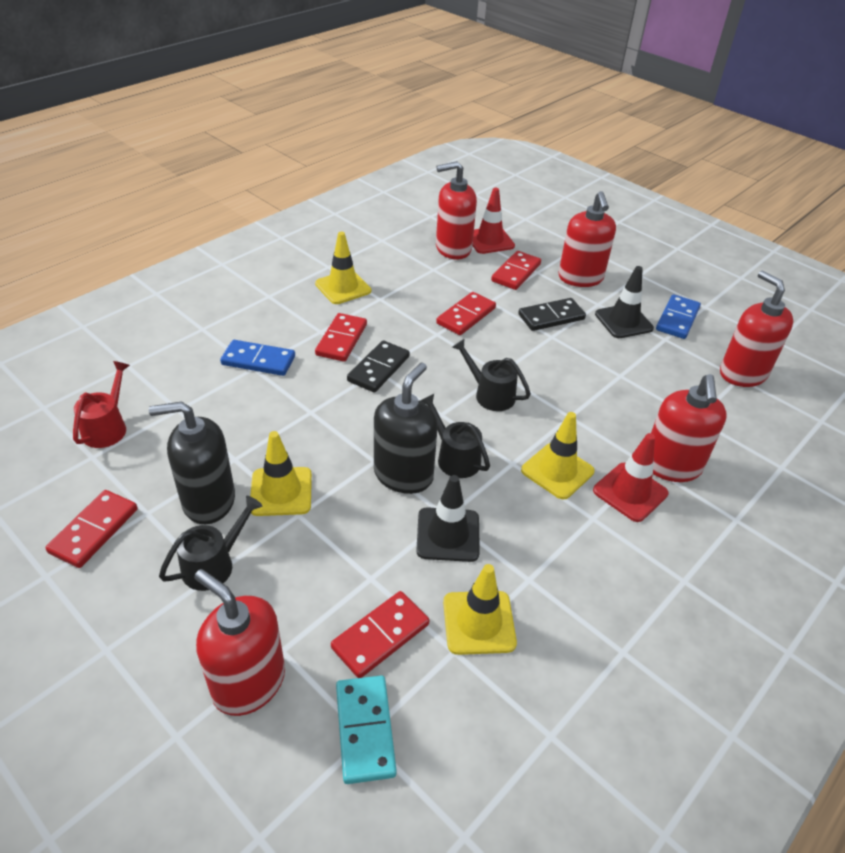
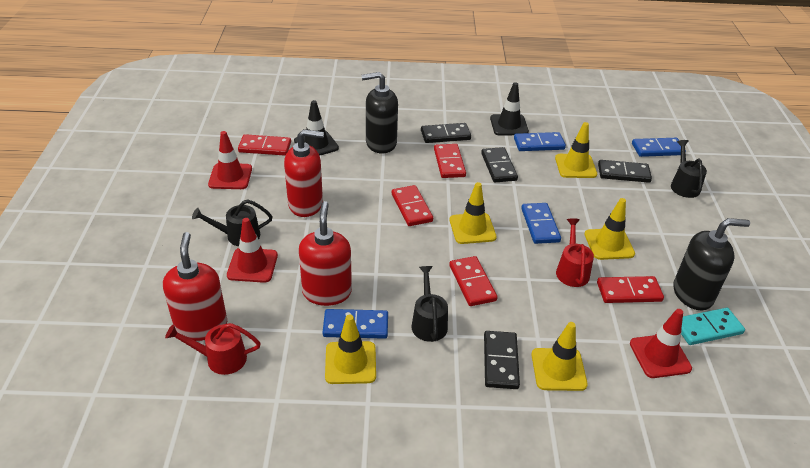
black domino: 2 -> 4
blue domino: 2 -> 4
red soap dispenser: 5 -> 3
red traffic cone: 2 -> 3
red watering can: 1 -> 2
yellow traffic cone: 4 -> 5

